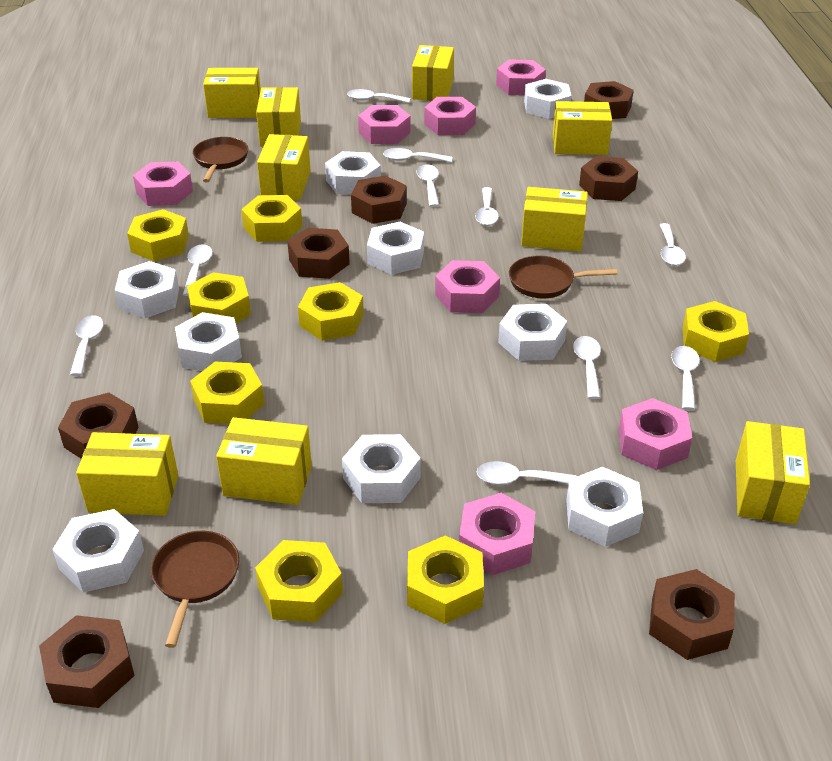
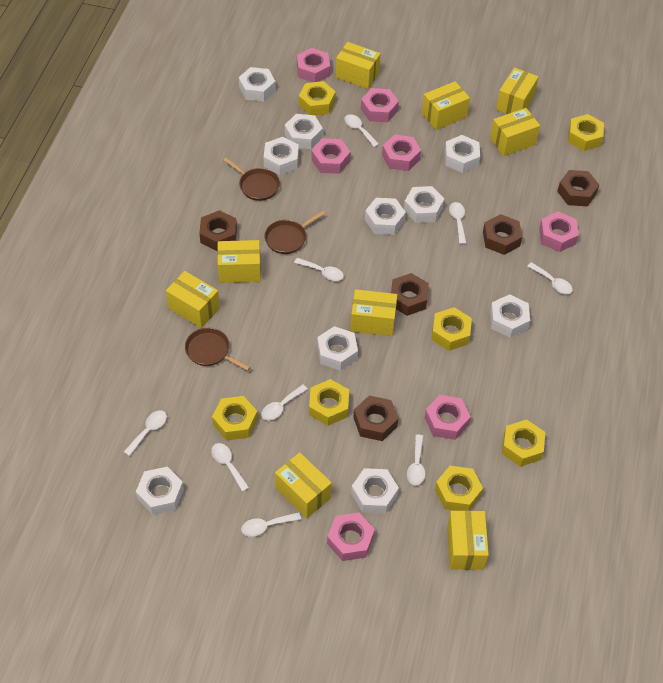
brown nut: 7 -> 5
white nut: 9 -> 10
white spoon: 10 -> 9
yellow nut: 8 -> 7

